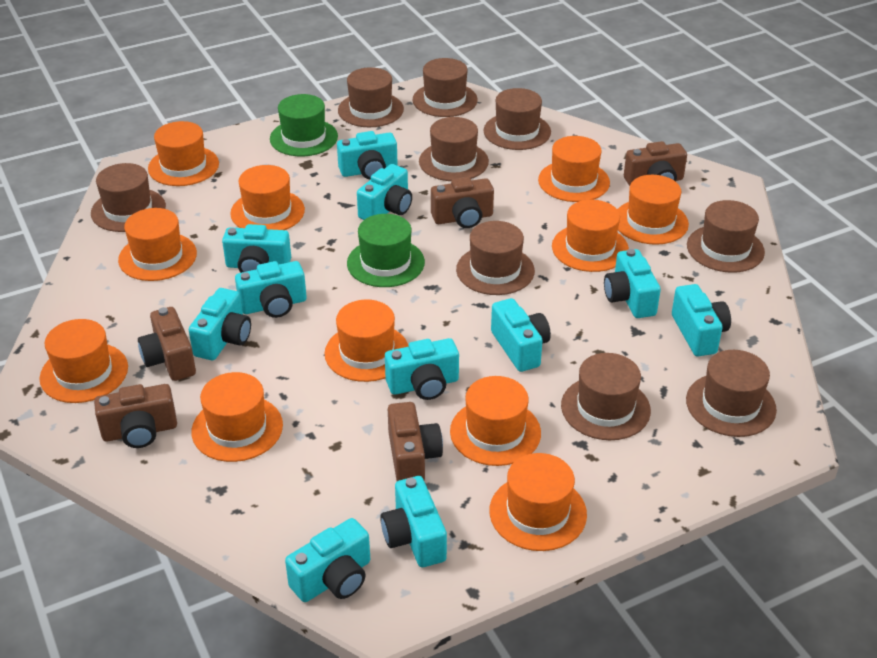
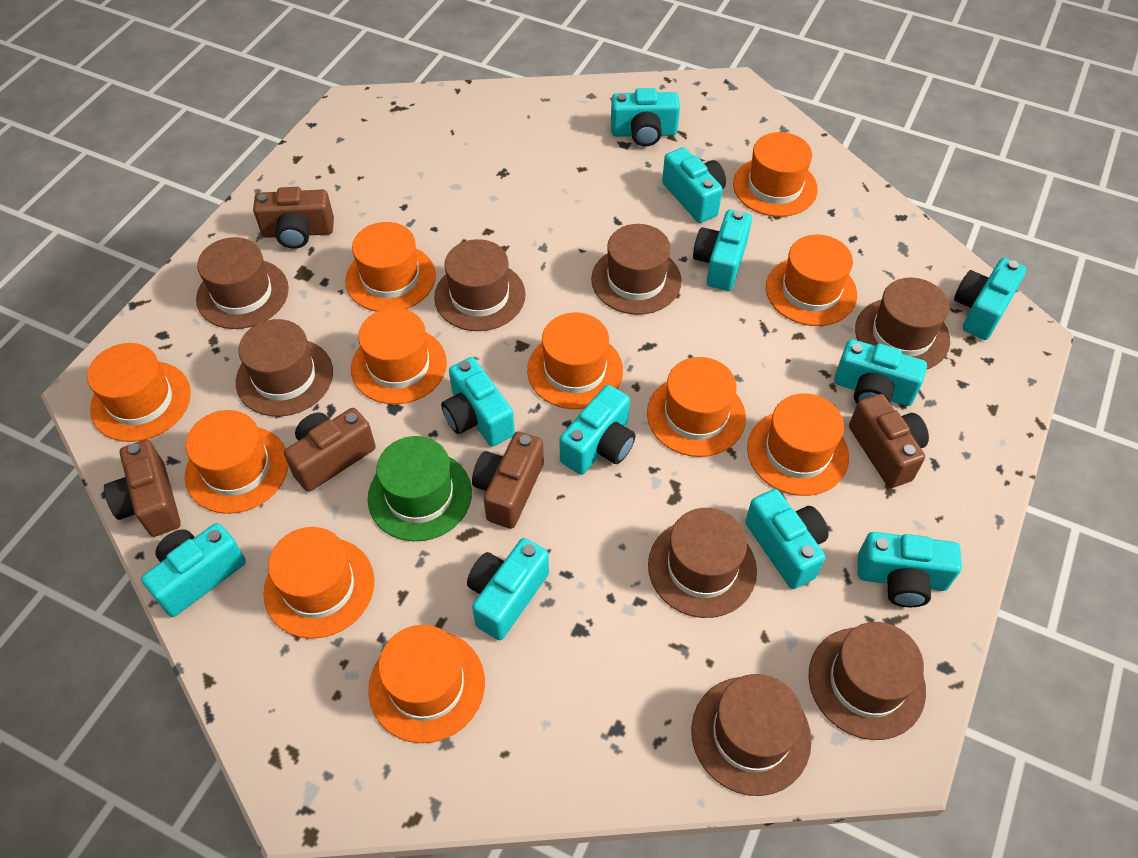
brown hat: 9 -> 8
green hat: 2 -> 1

